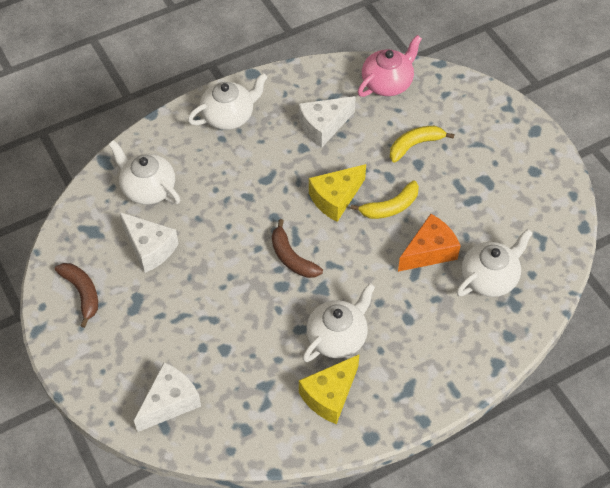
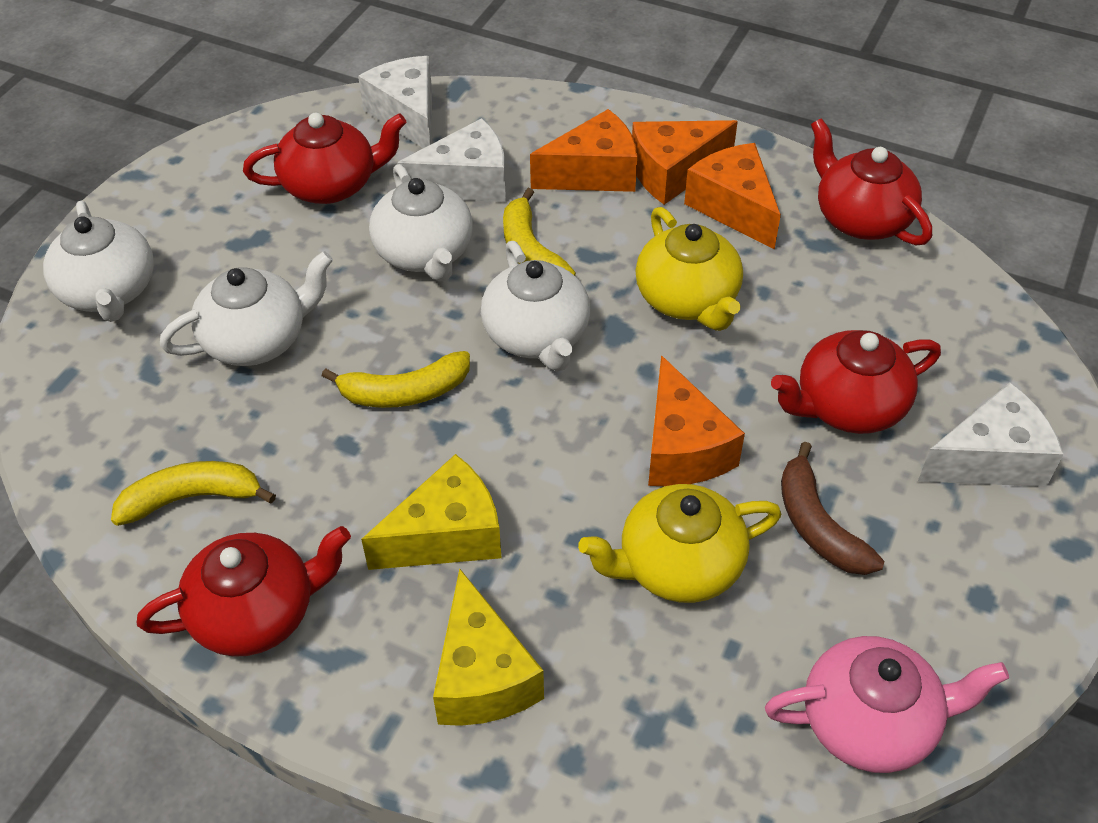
brown banana: 2 -> 1
orange cheese: 1 -> 4
red teapot: 0 -> 4
yellow banana: 2 -> 3
yellow teapot: 0 -> 2

